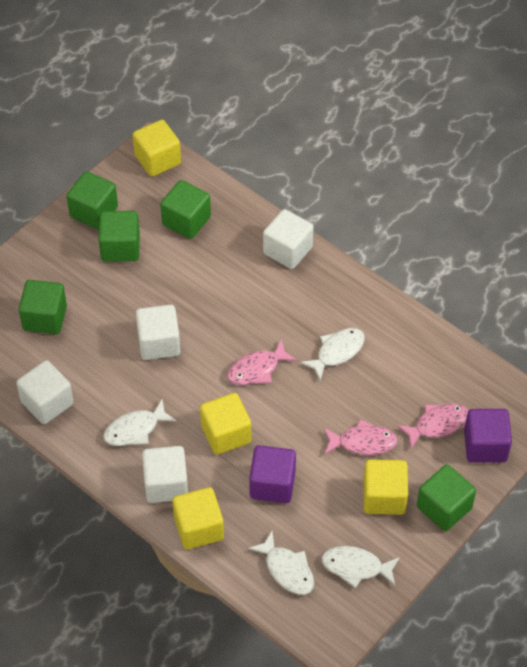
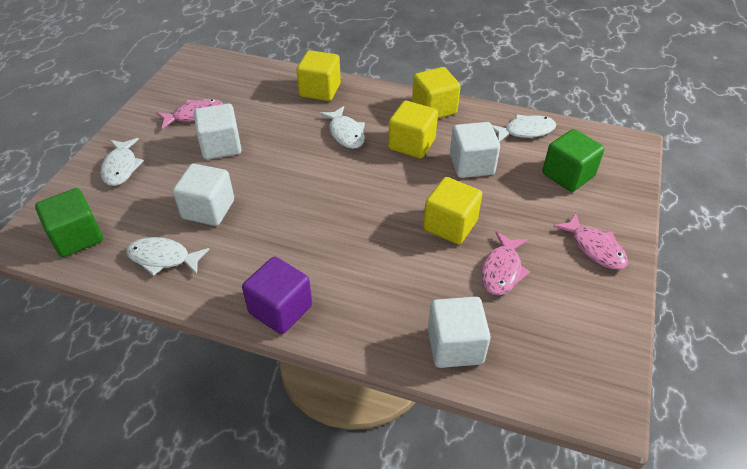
green cube: 5 -> 2
purple cube: 2 -> 1

